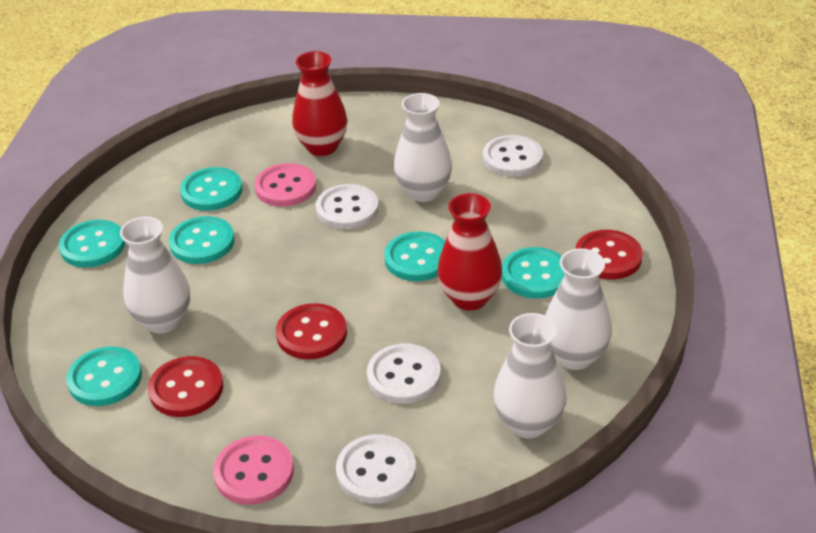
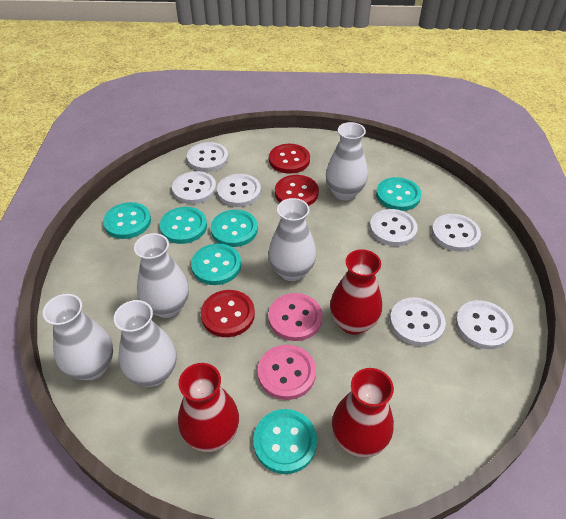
red vase: 2 -> 3
white button: 4 -> 7
white vase: 4 -> 5

